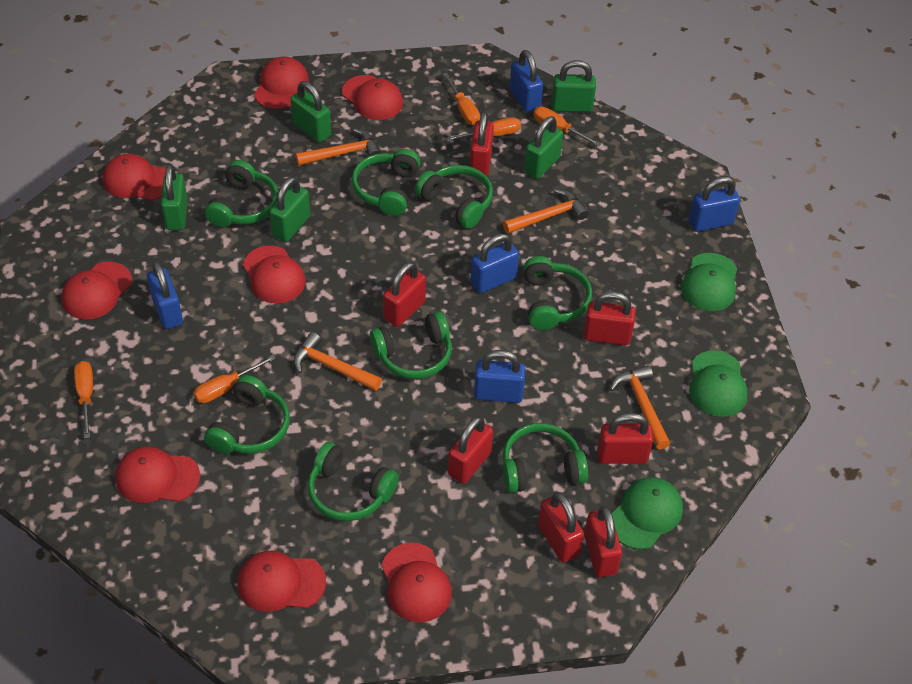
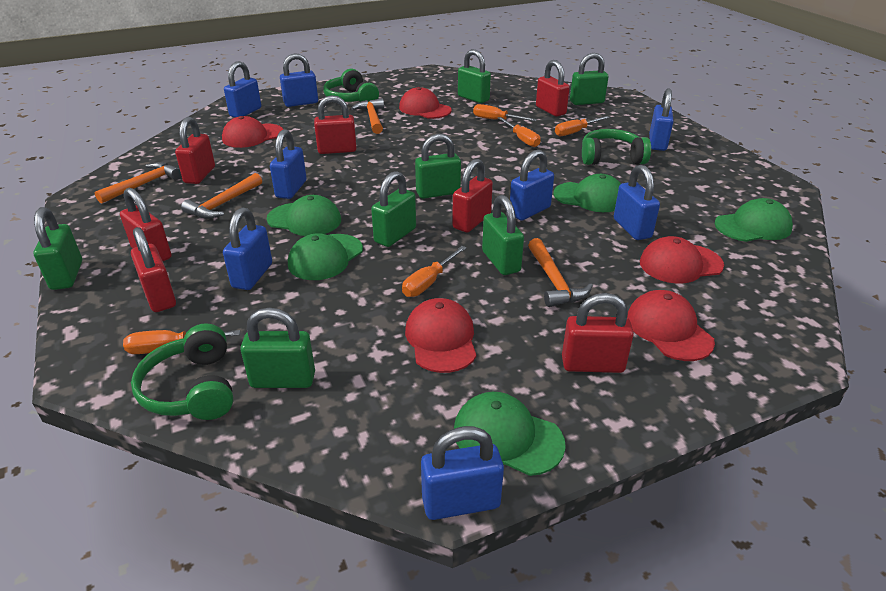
blue padlock: 5 -> 8
green cap: 3 -> 5
green headphones: 8 -> 3
green padlock: 5 -> 7
red cap: 8 -> 5

